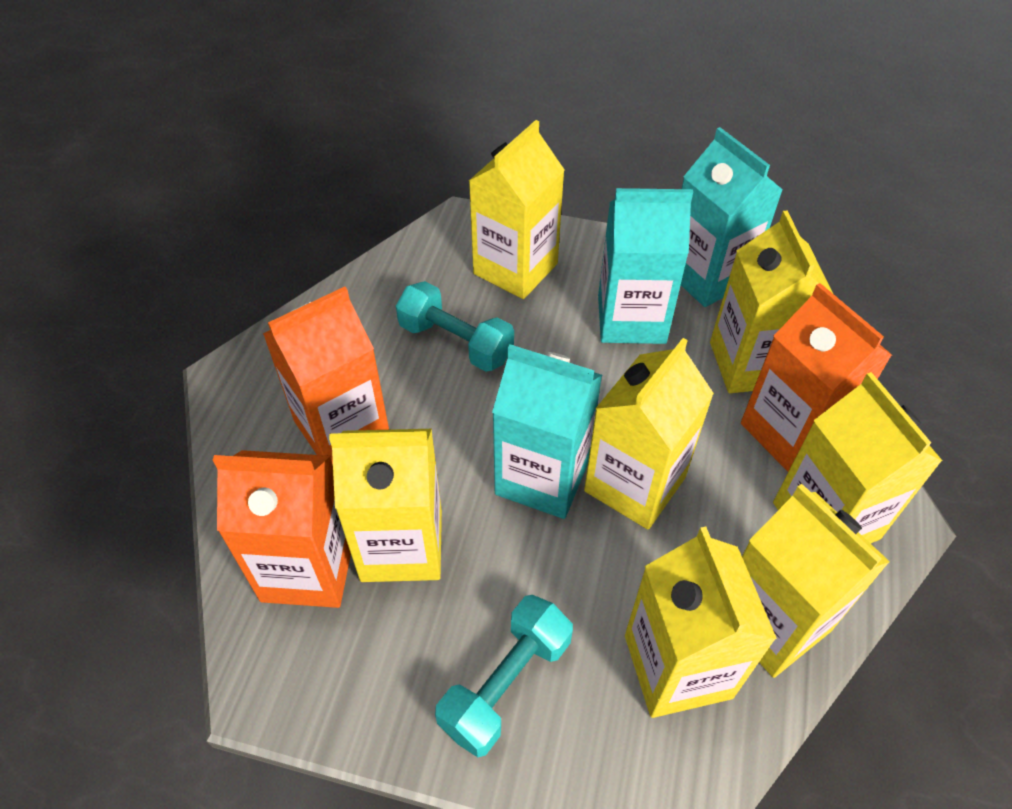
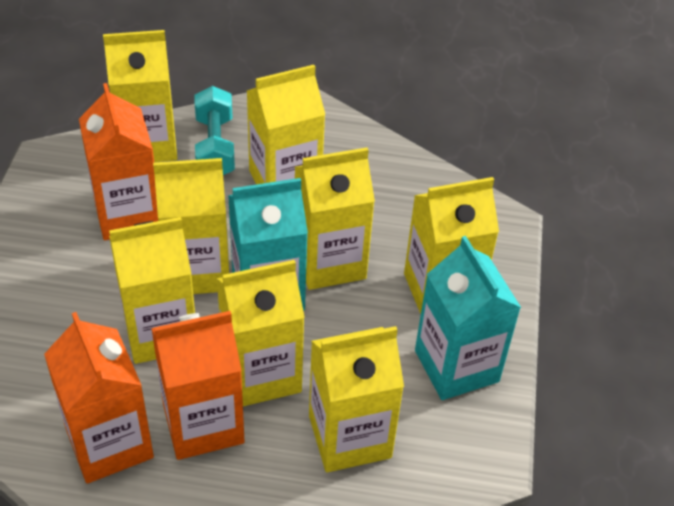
turquoise carton: 3 -> 2
turquoise dumbbell: 2 -> 1
yellow carton: 7 -> 8

